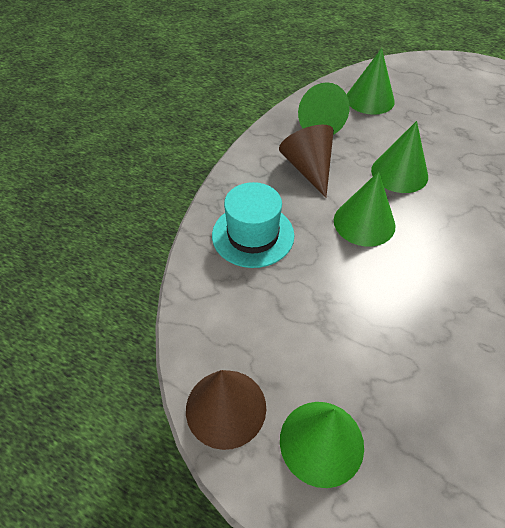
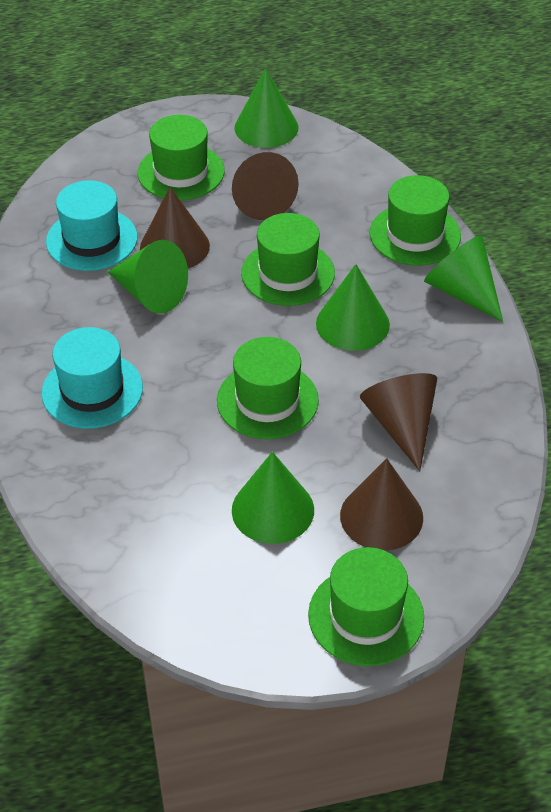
brown cone: 2 -> 4
green hat: 0 -> 5
turquoise hat: 1 -> 2

